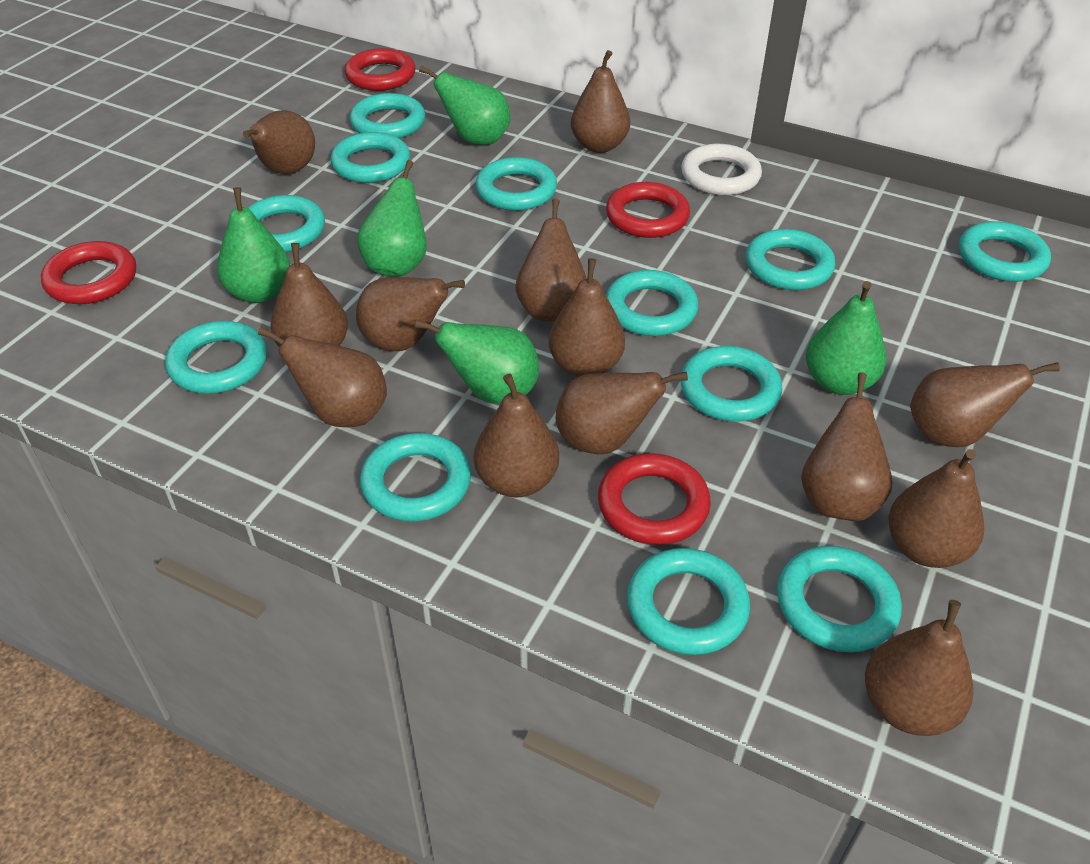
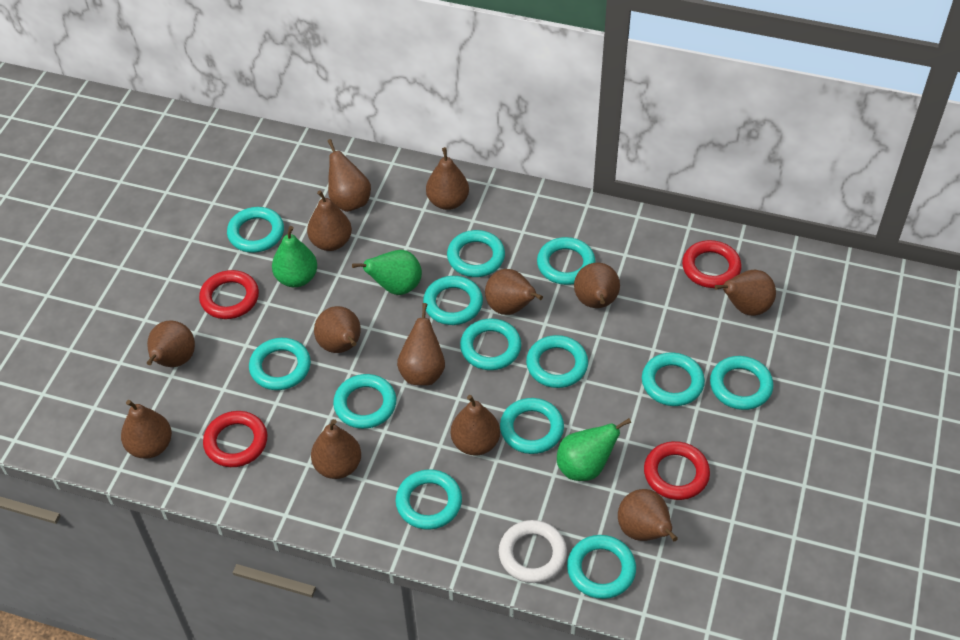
green pear: 5 -> 3
turquoise ring: 12 -> 13

